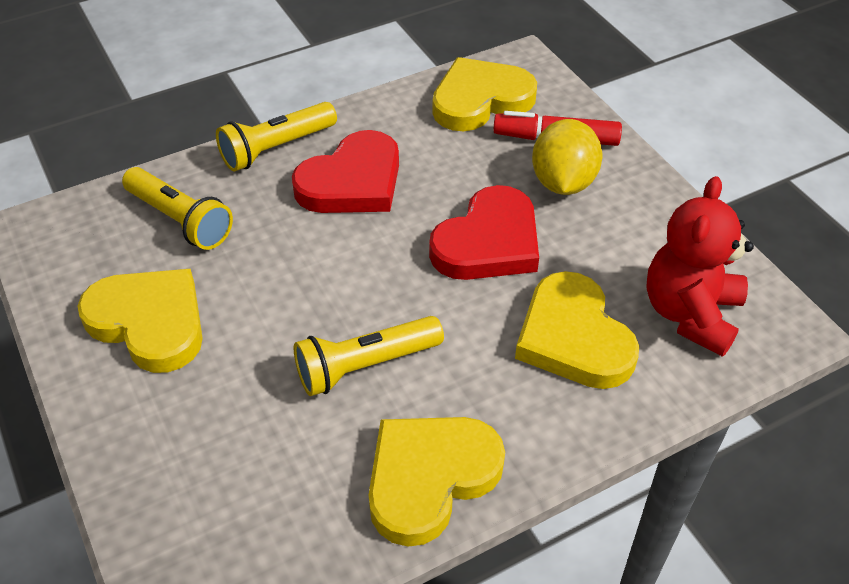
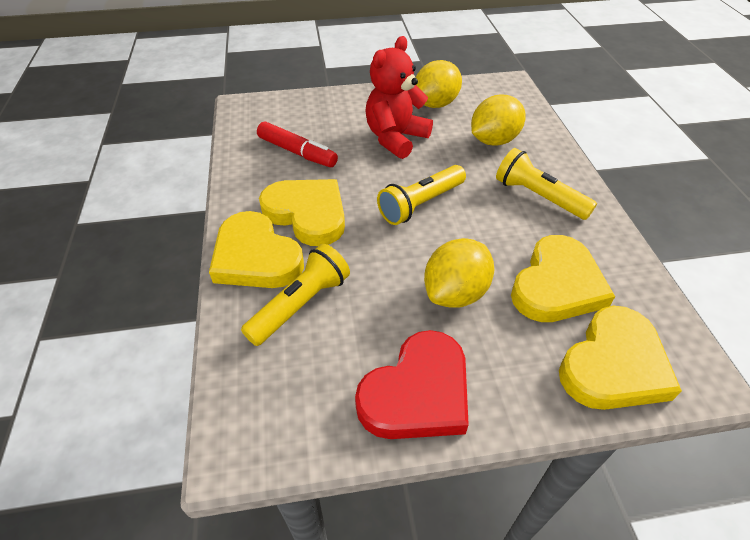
red heart: 2 -> 1
yellow lemon: 1 -> 3

